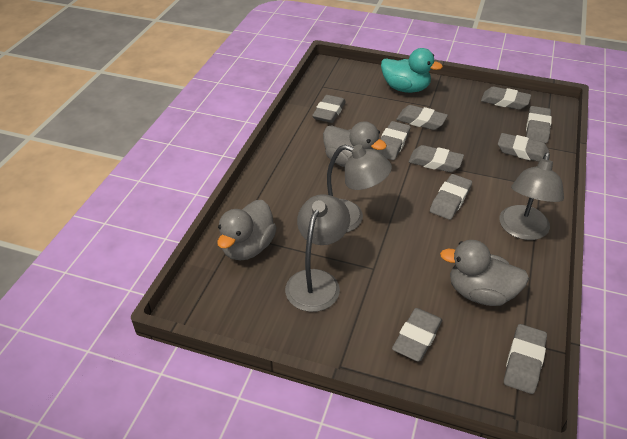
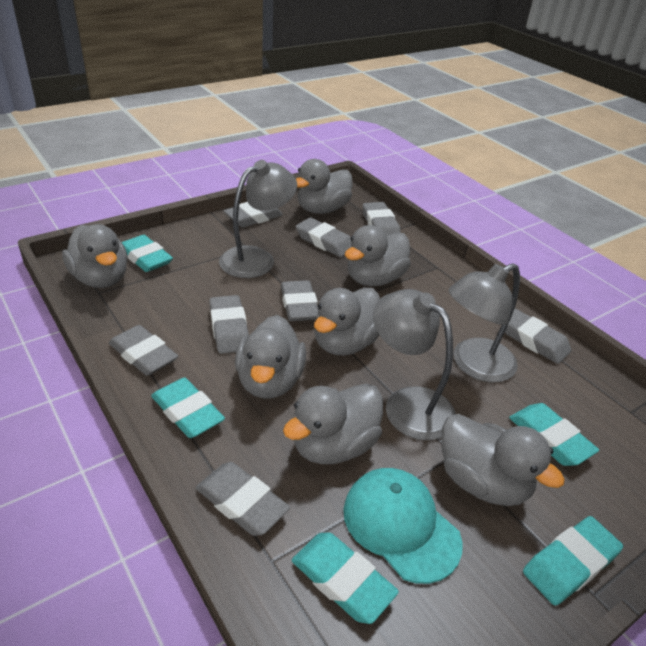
grey duck: 3 -> 7
grey eraser: 10 -> 8
turquoise cap: 0 -> 1
turquoise duck: 1 -> 0
turquoise eraser: 0 -> 5

